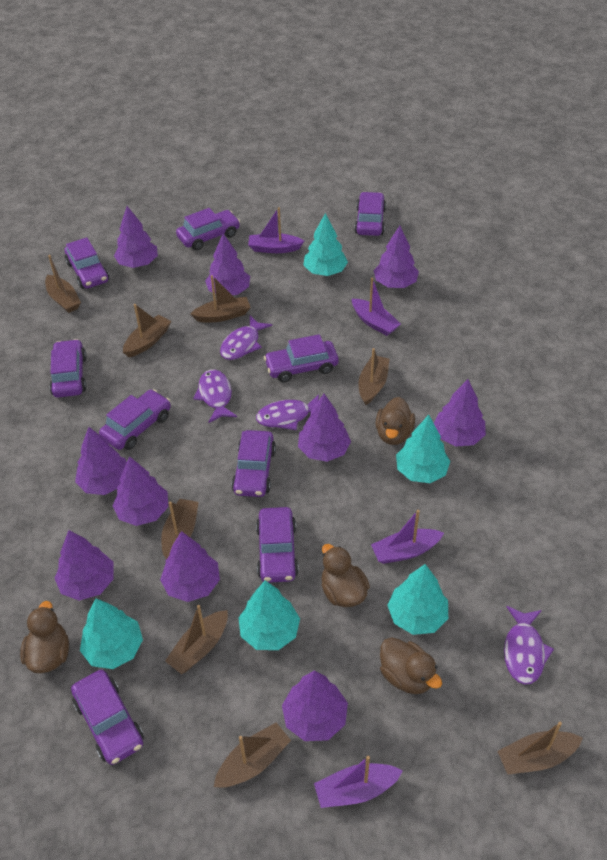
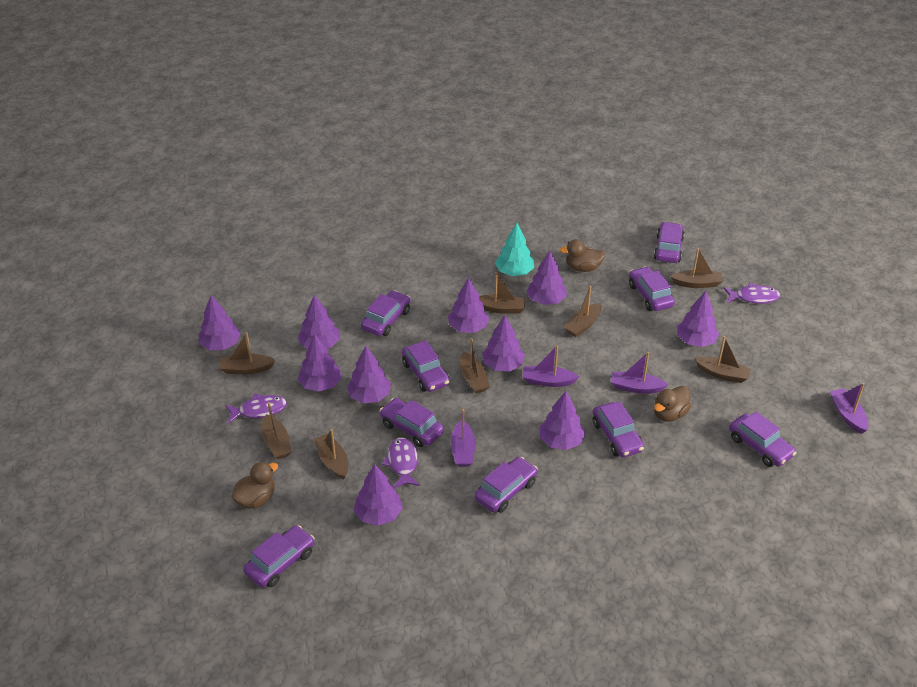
brown duck: 4 -> 3
purple fish: 4 -> 3
turquoise tree: 5 -> 1

